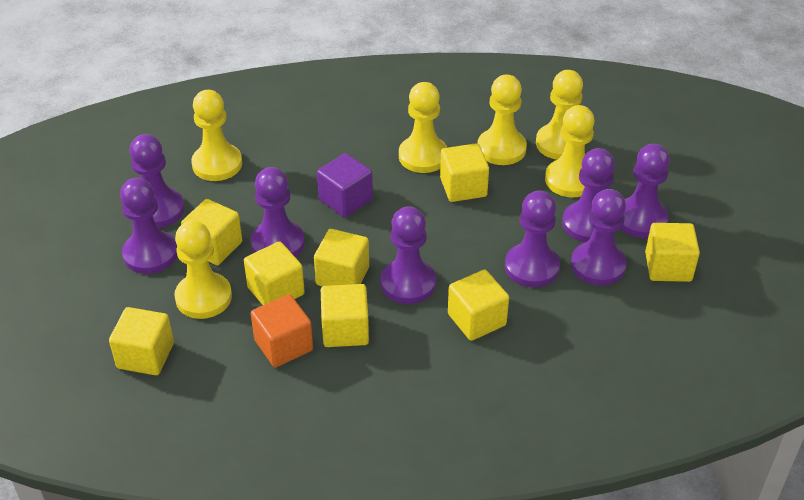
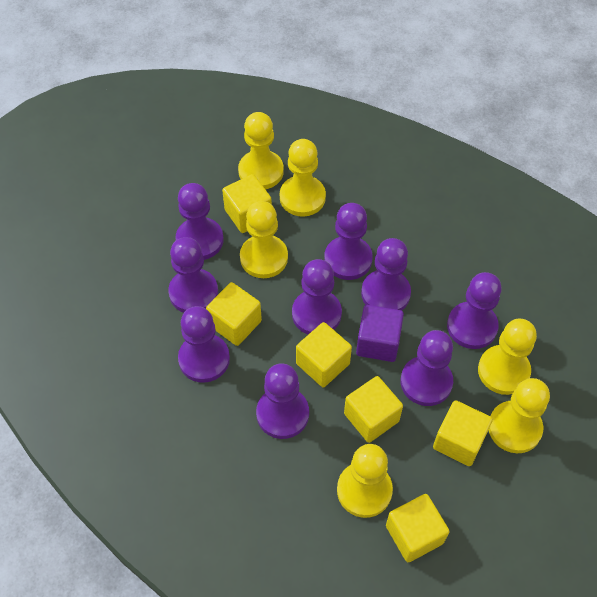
orange cube: 1 -> 0
purple pawn: 8 -> 9
yellow cube: 8 -> 6

